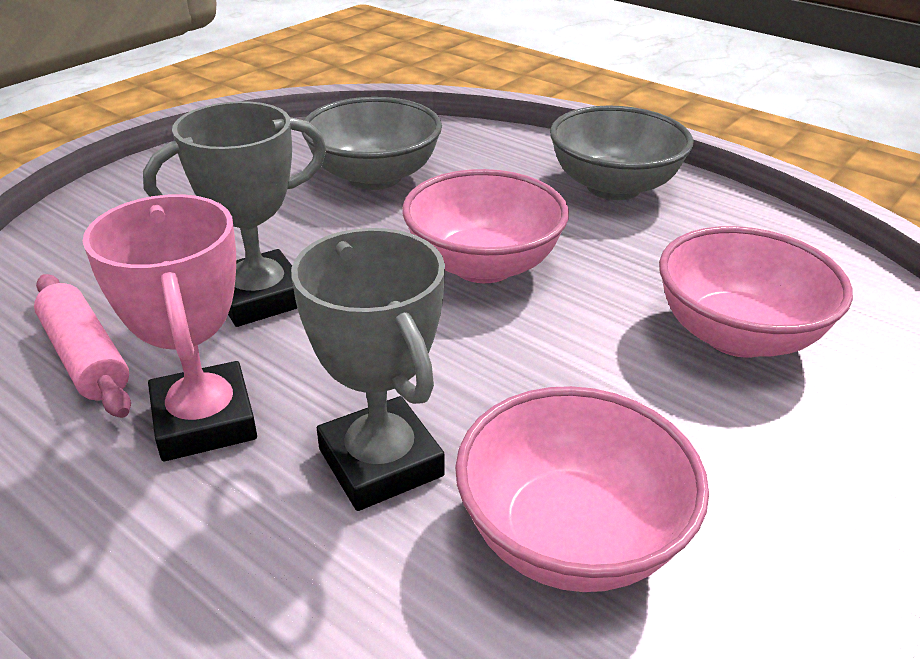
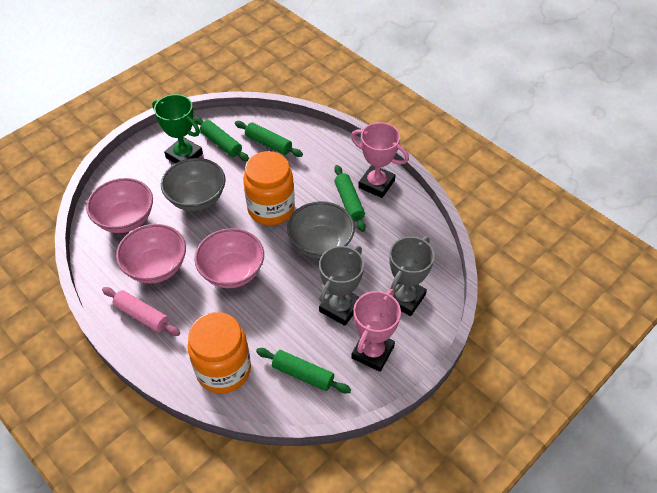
green rolling pin: 0 -> 4
green trophy: 0 -> 1
orange jar: 0 -> 2
pink trophy: 1 -> 2

